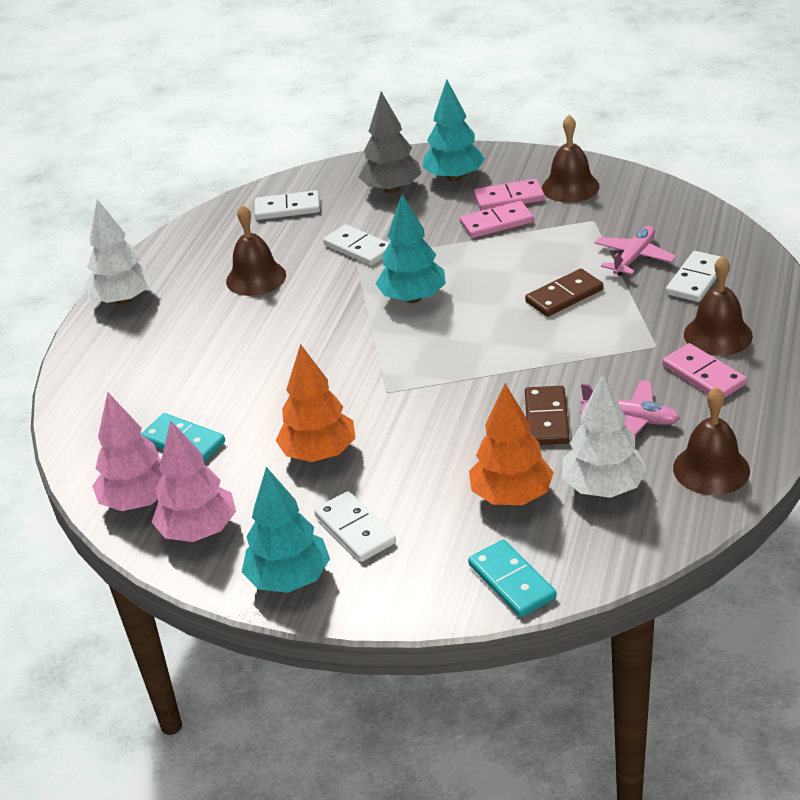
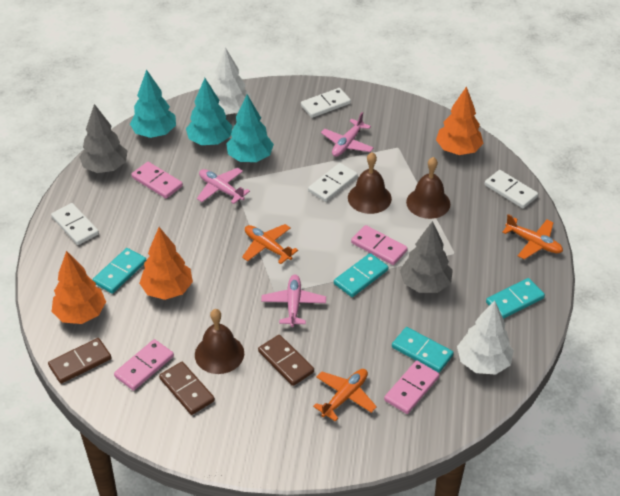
brown bell: 4 -> 3
brown domino: 2 -> 3
grey tree: 1 -> 2
orange plane: 0 -> 3
orange tree: 2 -> 3
pink domino: 3 -> 4
pink plane: 2 -> 3
pink tree: 2 -> 0
turquoise domino: 2 -> 4

